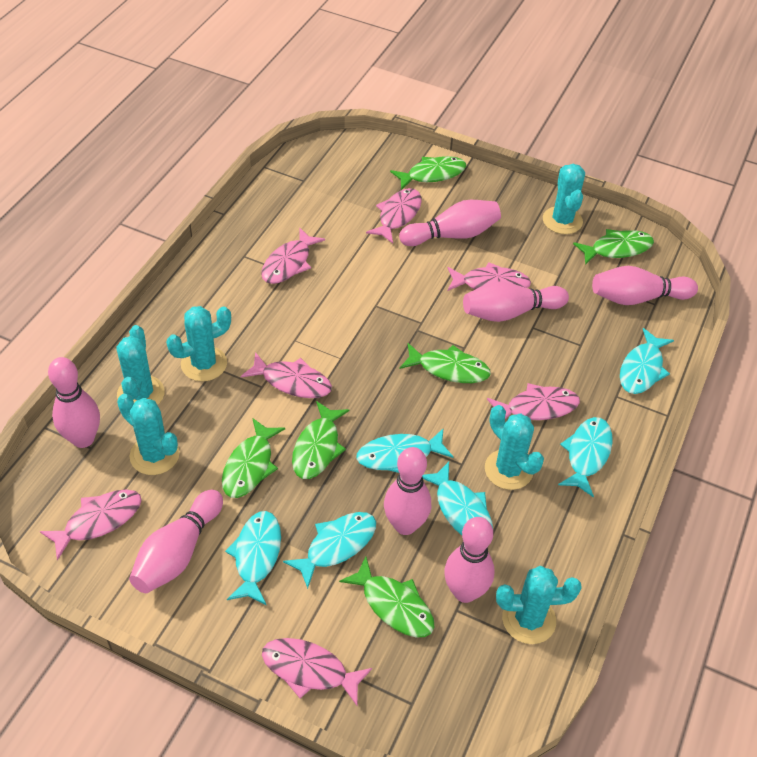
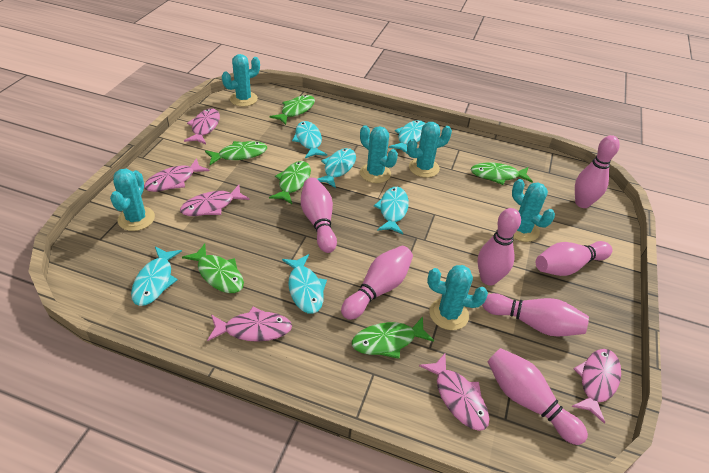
pink fish: 7 -> 6

